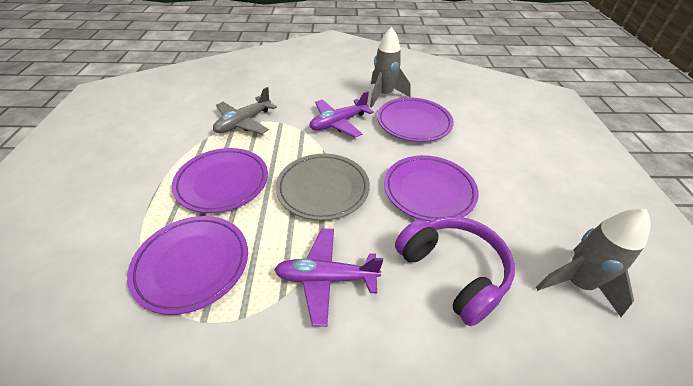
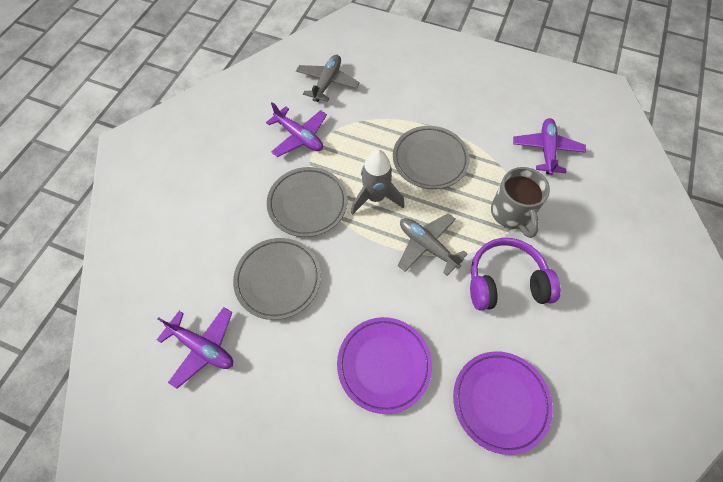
grey mug: 0 -> 1
grey plane: 1 -> 2
grey plate: 1 -> 3
grey rocket: 2 -> 1
purple plane: 2 -> 3
purple plate: 4 -> 2

